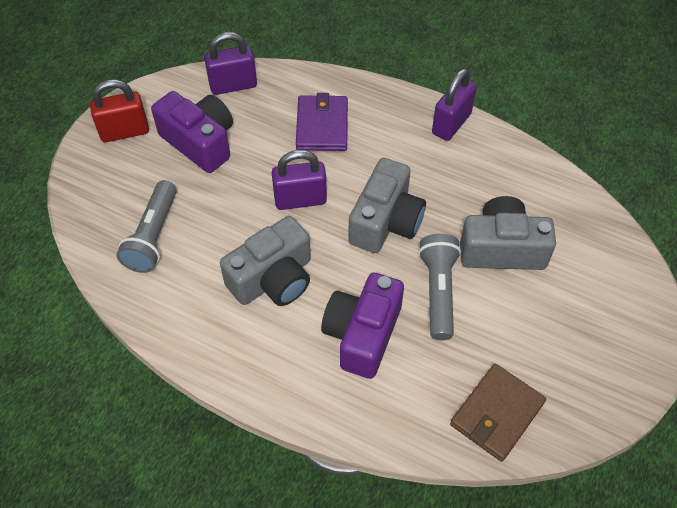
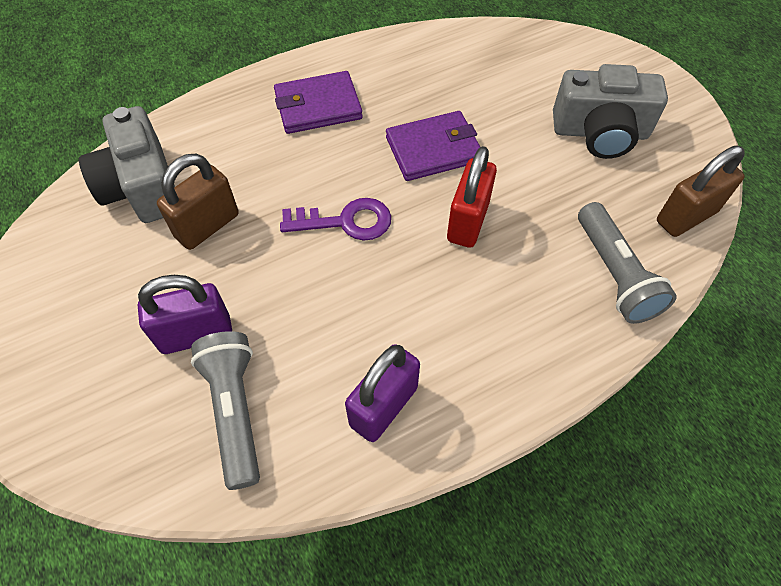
brown padlock: 0 -> 2
brown wallet: 1 -> 0
grey camera: 3 -> 2
purple camera: 2 -> 0
purple key: 0 -> 1
purple padlock: 3 -> 2
purple wallet: 1 -> 2

